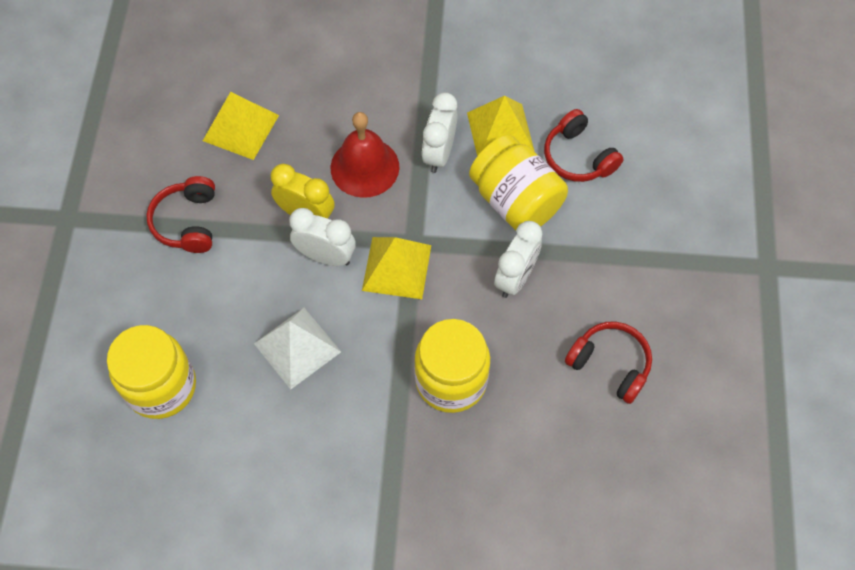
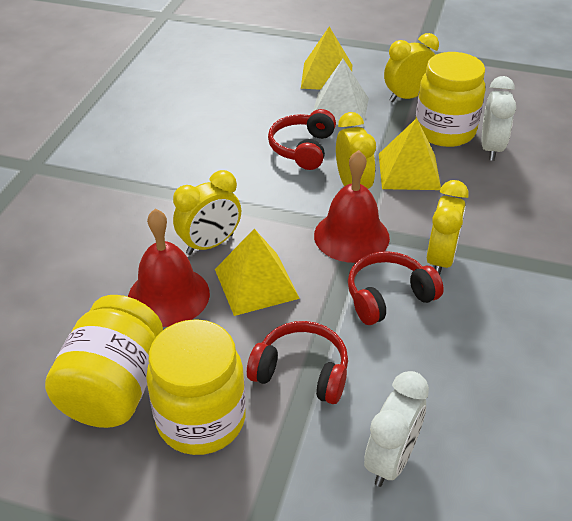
red bell: 1 -> 2
white clock: 3 -> 2
yellow clock: 1 -> 4

